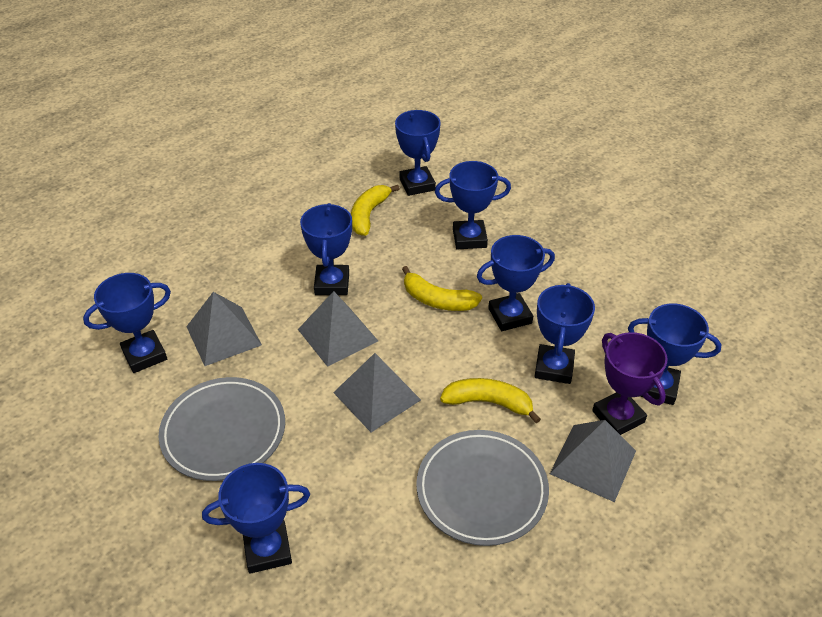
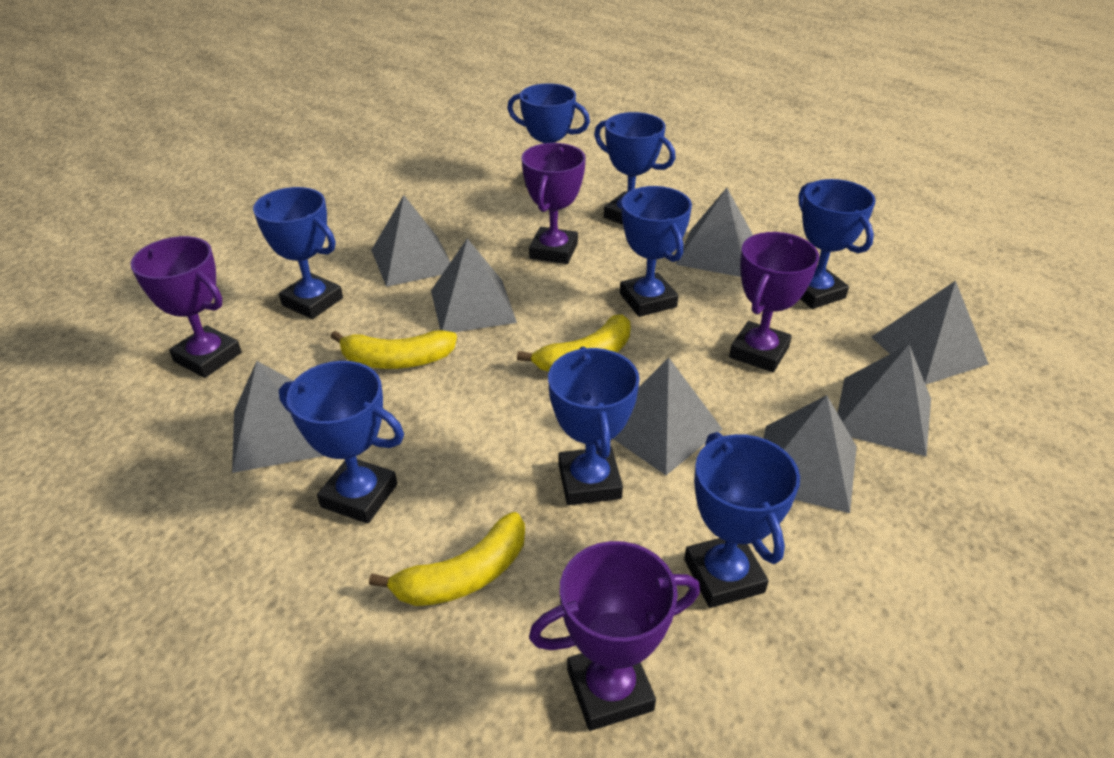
grey plate: 2 -> 0
grey pyramid: 4 -> 8
purple trophy: 1 -> 4

